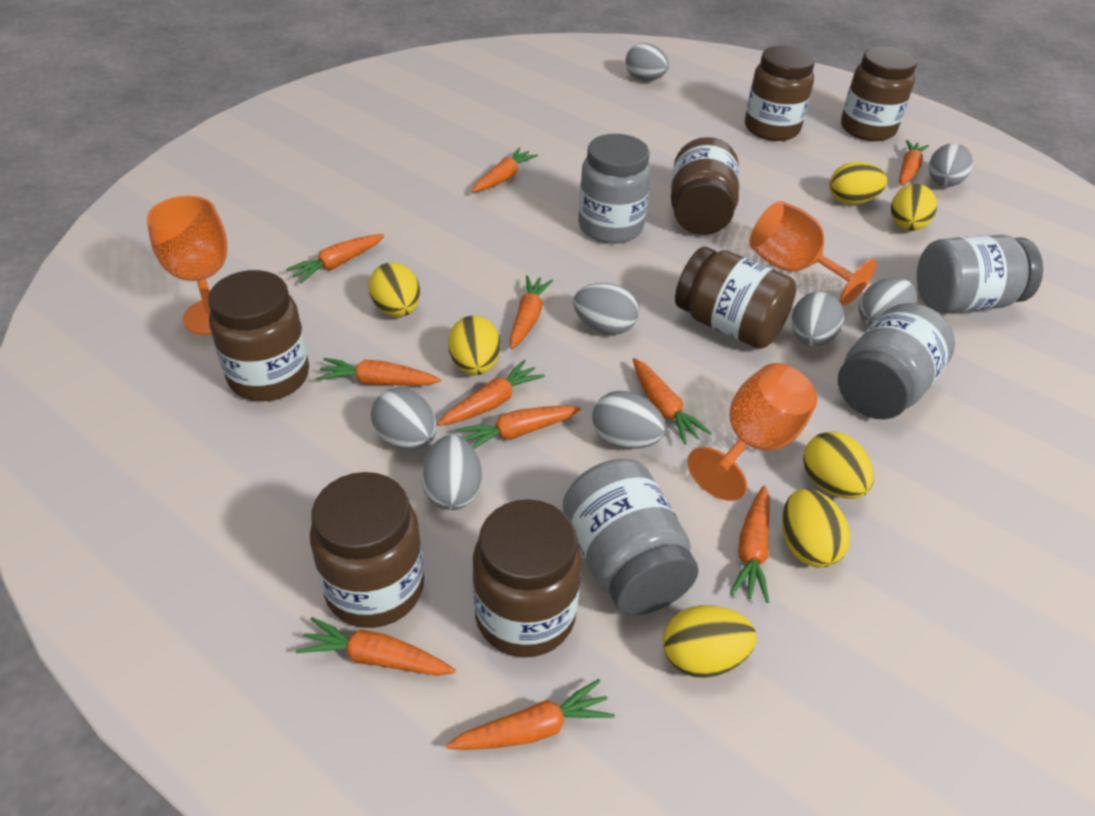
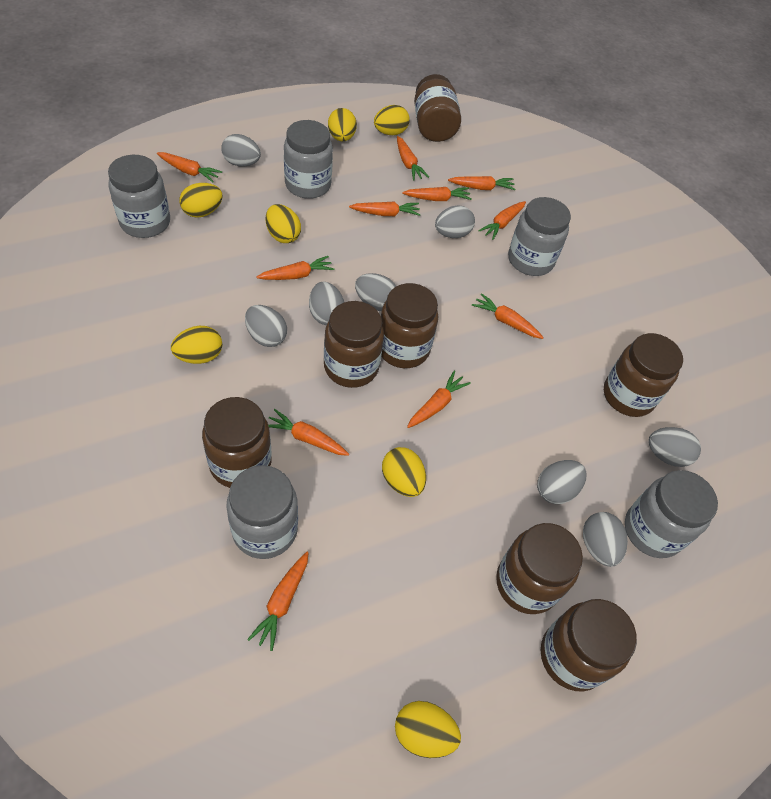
grey jar: 4 -> 5
orange goblet: 3 -> 0

